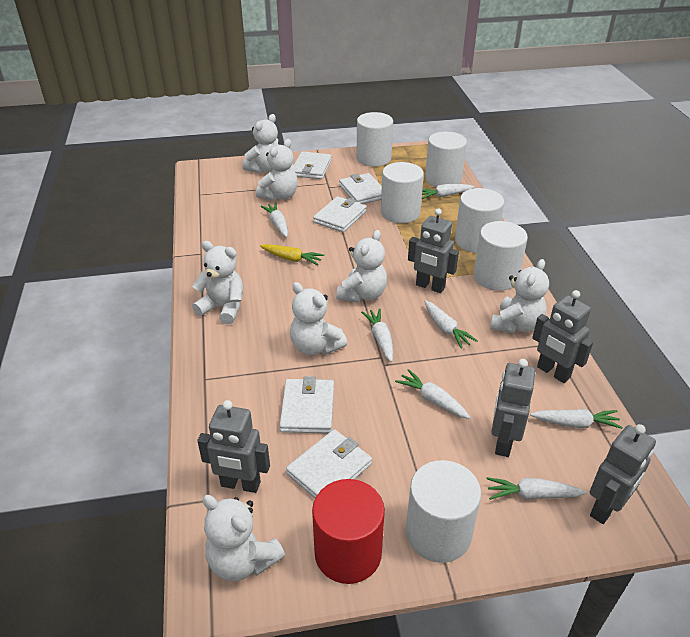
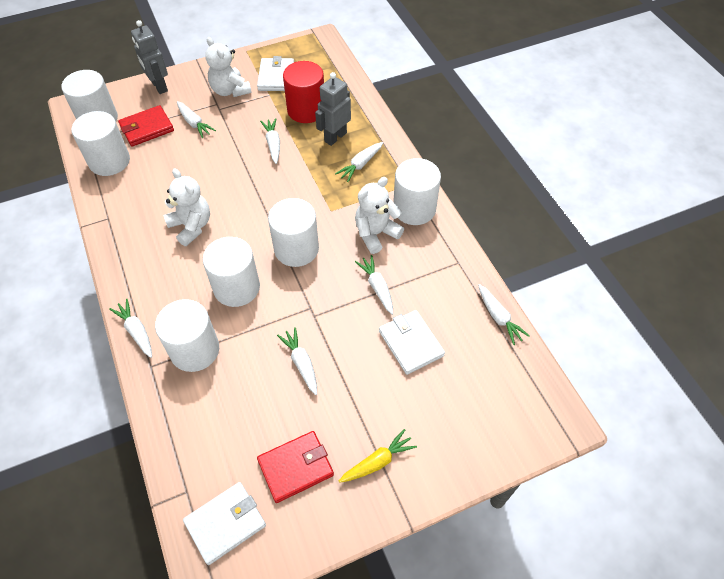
grey robot: 5 -> 2
red wallet: 0 -> 2
white teddy bear: 7 -> 3
white wallet: 5 -> 3

